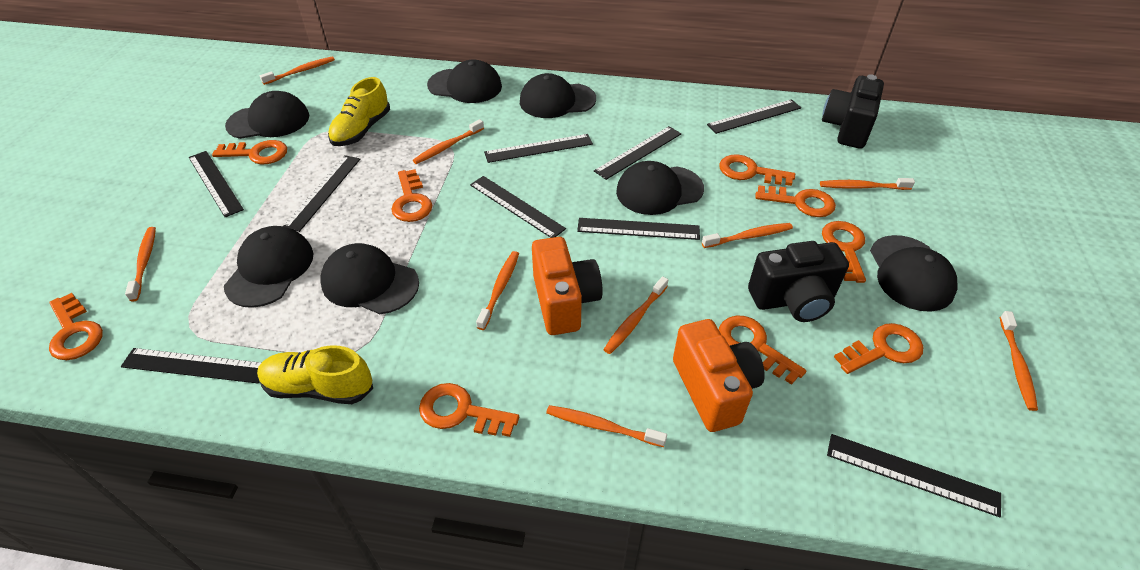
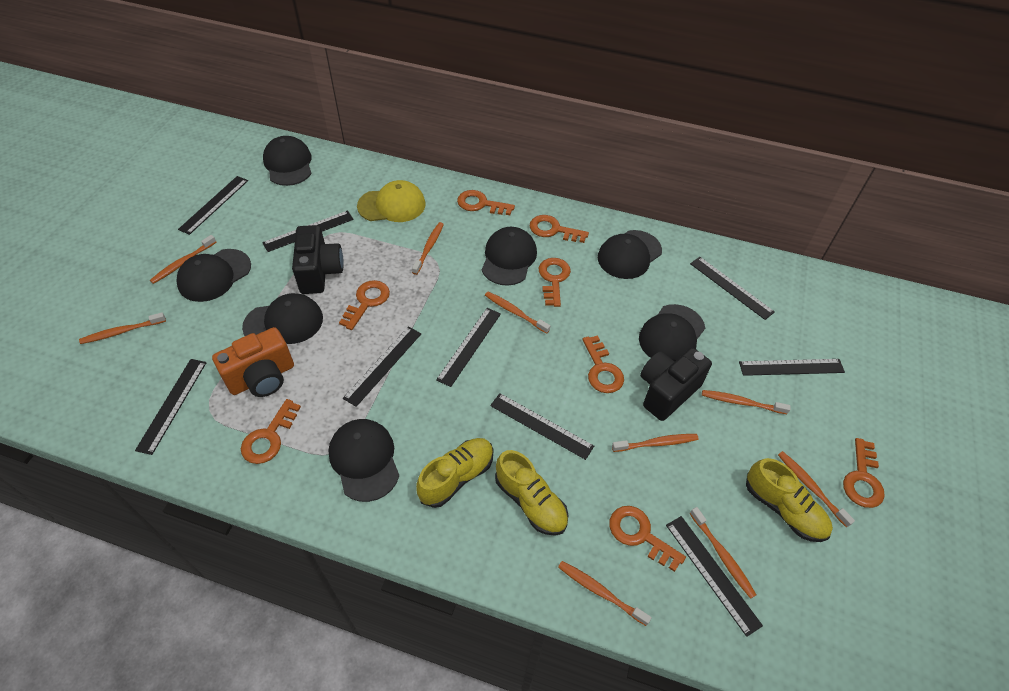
orange camera: 2 -> 1
orange key: 9 -> 8
yellow cap: 0 -> 1
yellow shoe: 2 -> 3

